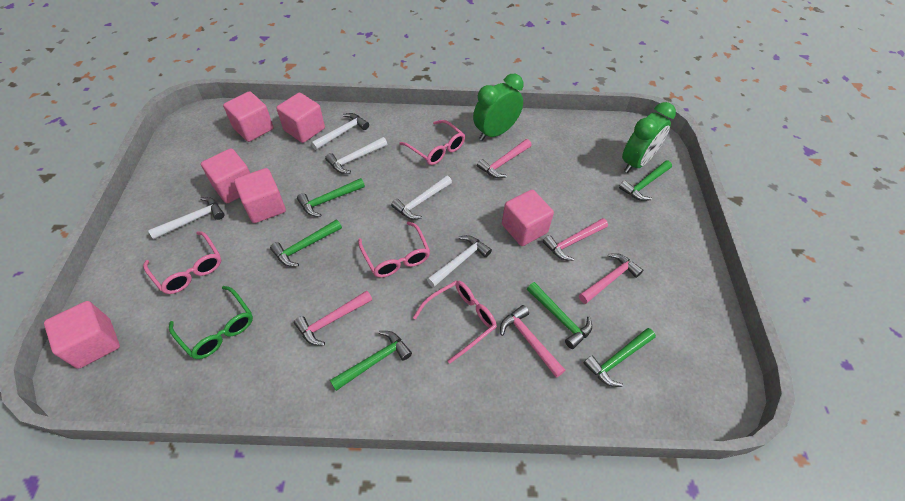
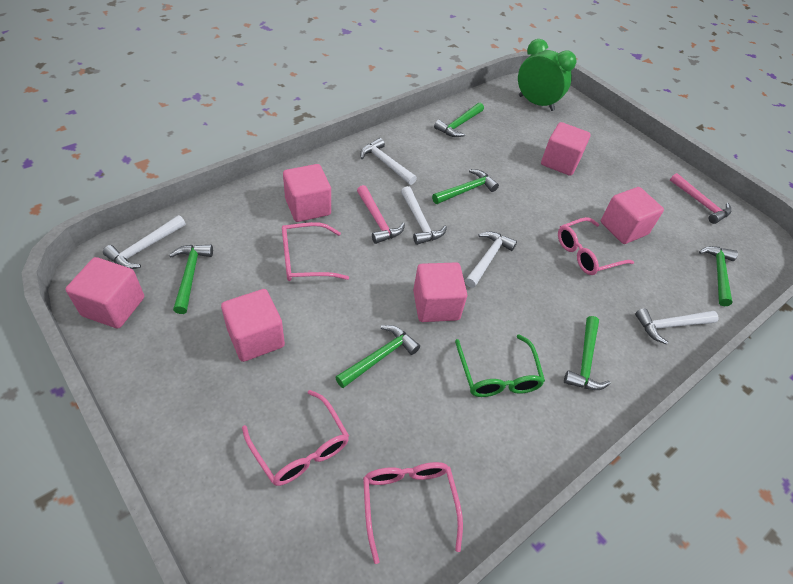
green clock: 2 -> 1
pink hammer: 5 -> 2

